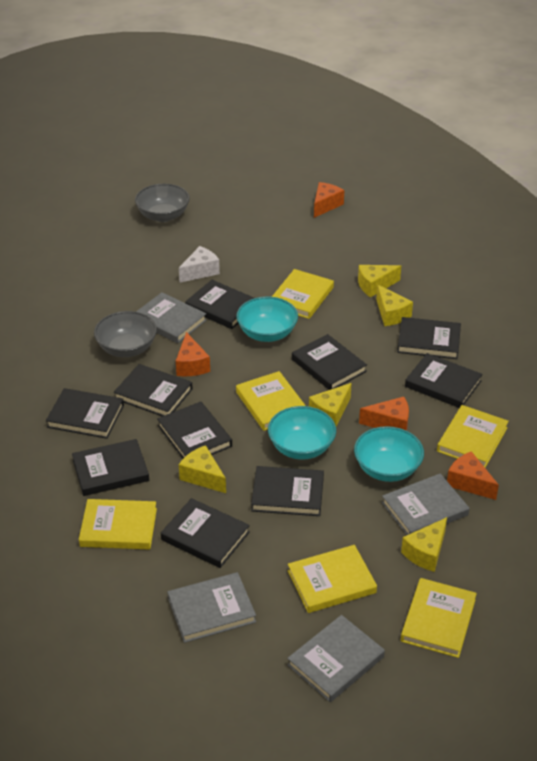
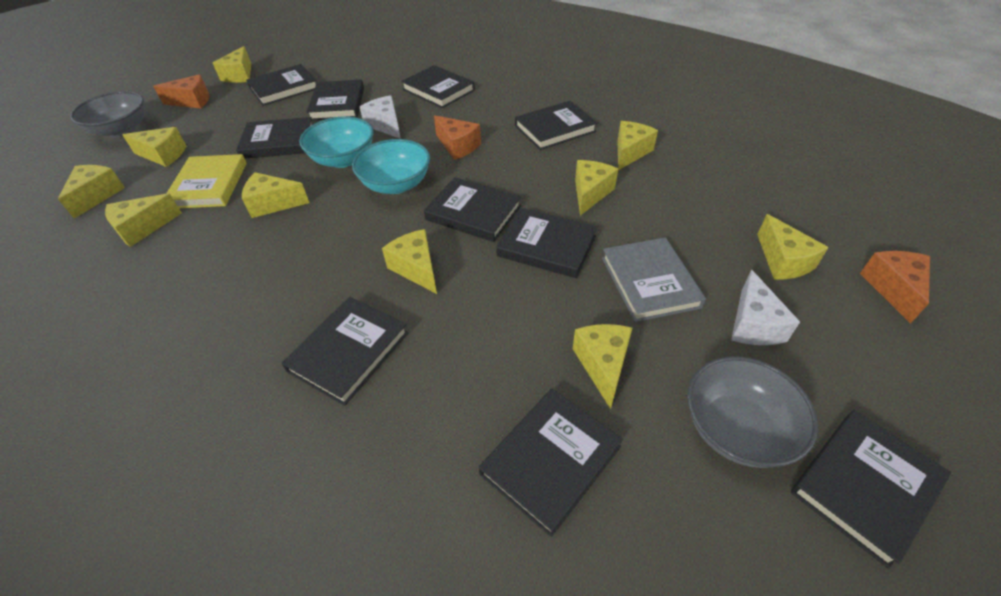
grey book: 4 -> 1
orange cheese: 4 -> 3
turquoise bowl: 3 -> 2
white cheese: 1 -> 2
yellow book: 6 -> 1
yellow cheese: 5 -> 10

